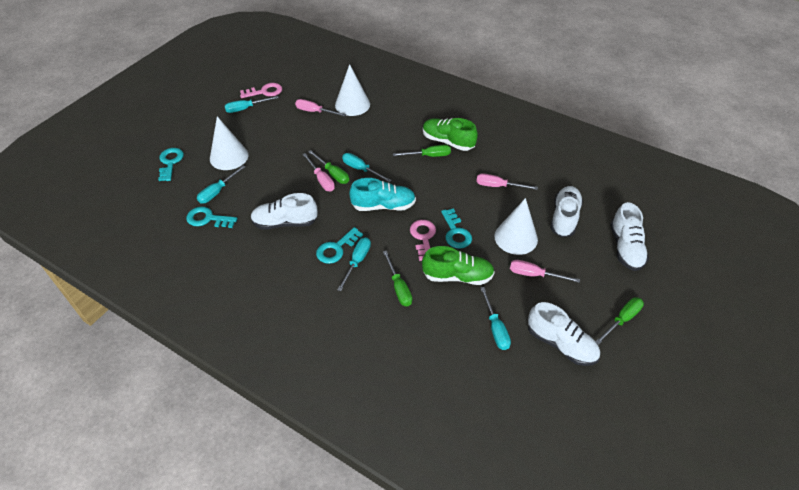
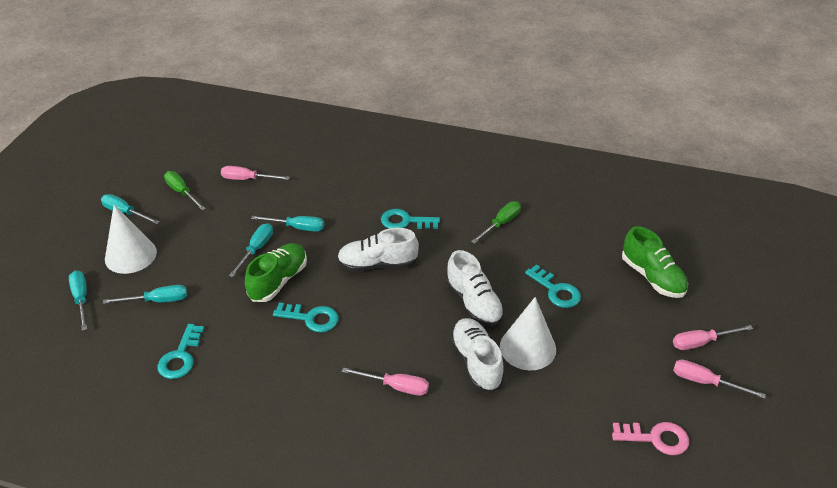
green screwdriver: 4 -> 2
pink key: 2 -> 1
turquoise shoe: 1 -> 0
white cone: 3 -> 2
white shoe: 4 -> 3

